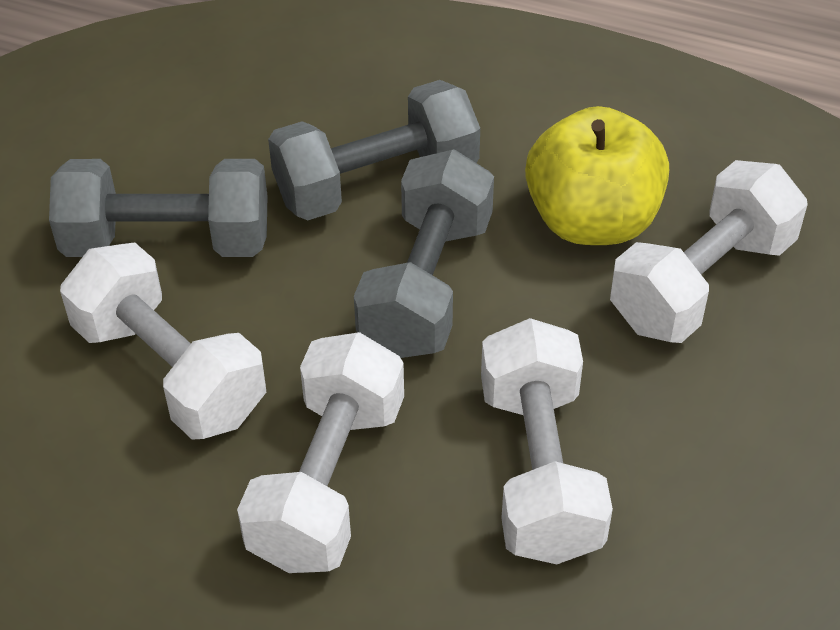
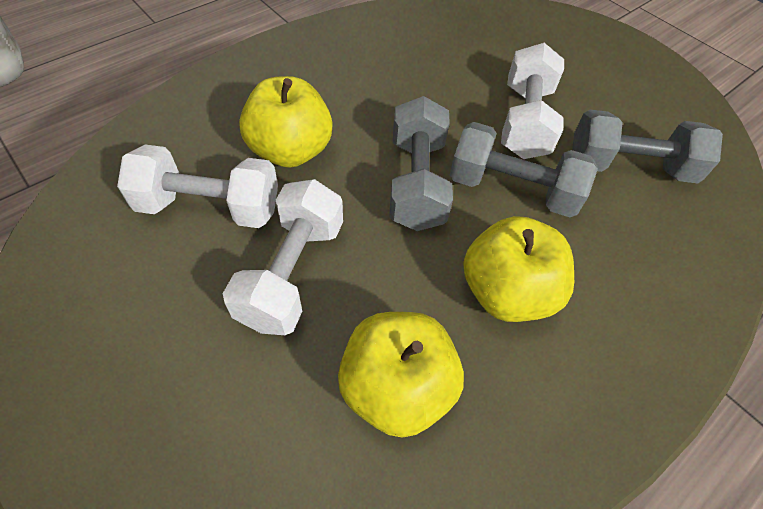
white dumbbell: 4 -> 3
yellow apple: 1 -> 3

